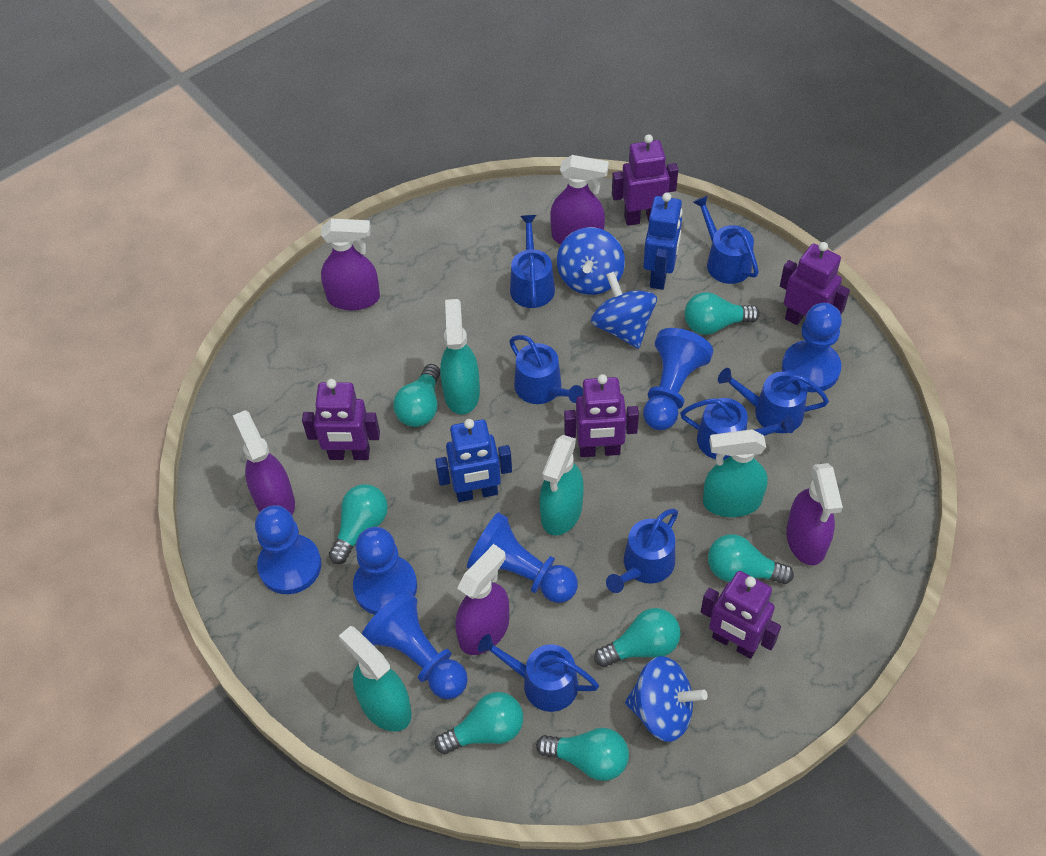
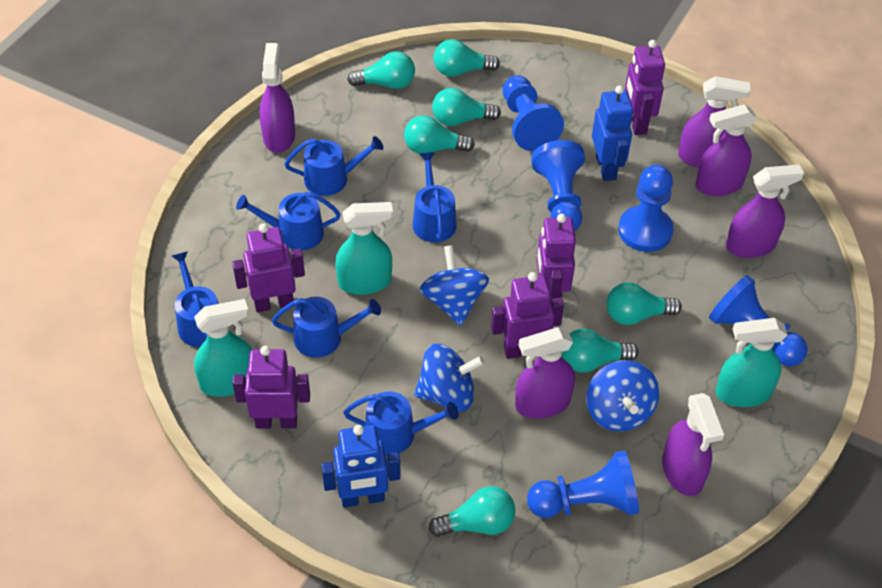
blue pawn: 6 -> 5
blue watering can: 7 -> 6
purple spray bottle: 5 -> 6
turquoise spray bottle: 4 -> 3

